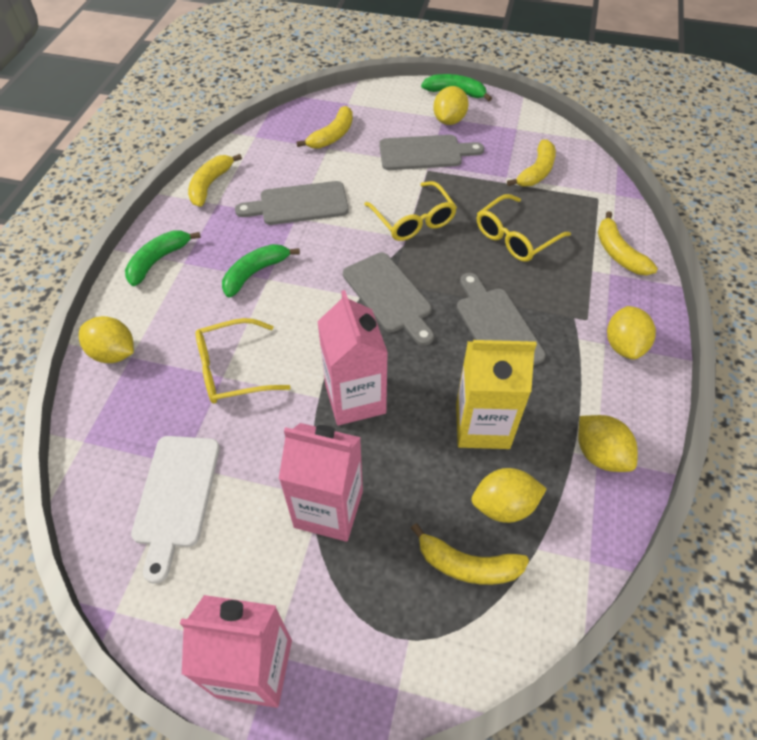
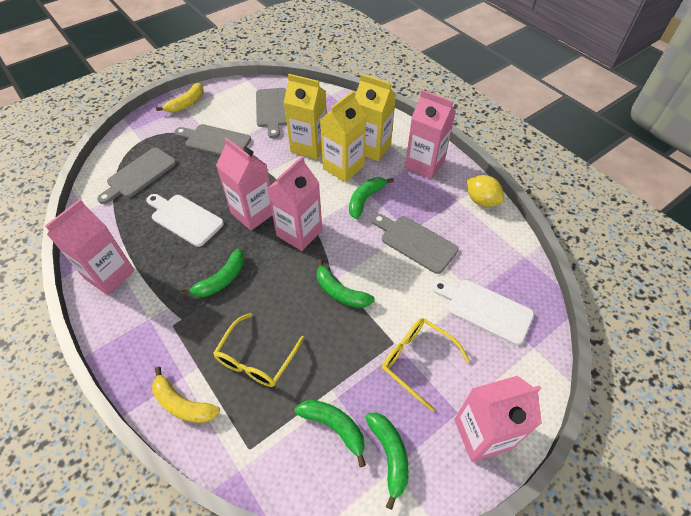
green banana: 3 -> 5
pink carton: 3 -> 5
white cutting board: 1 -> 2
yellow banana: 5 -> 2
yellow carton: 1 -> 3
yellow glasses: 3 -> 2
yellow lemon: 5 -> 1

